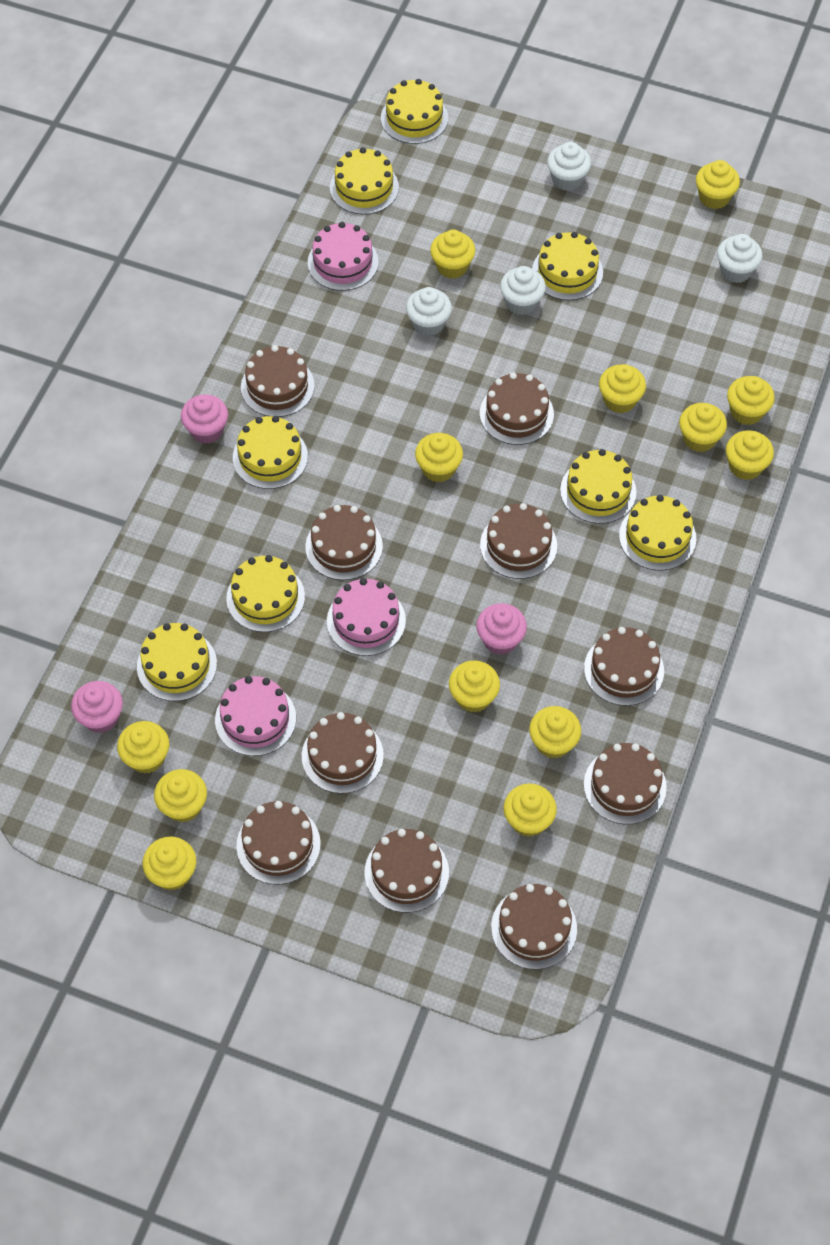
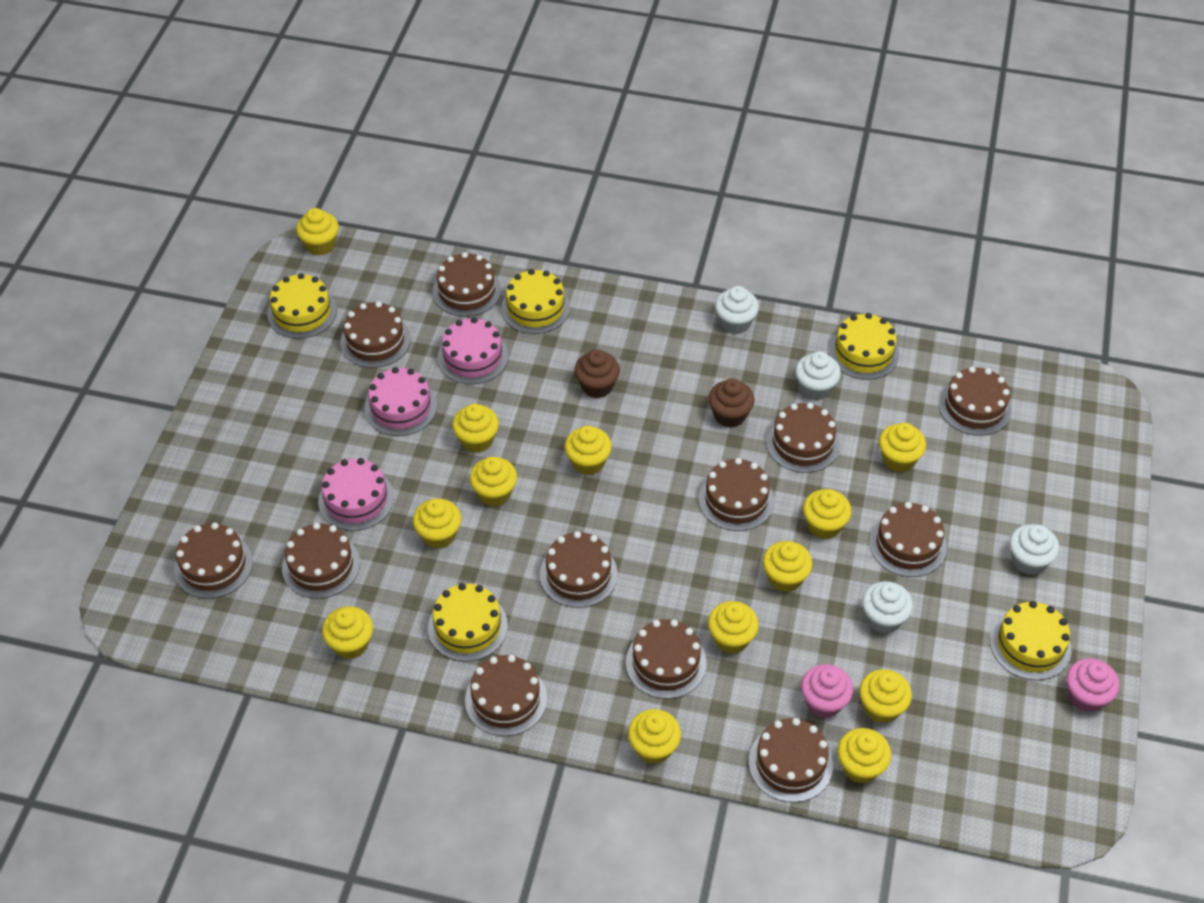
brown cake: 10 -> 12
brown cupcake: 0 -> 2
pink cupcake: 3 -> 2
yellow cake: 8 -> 5

